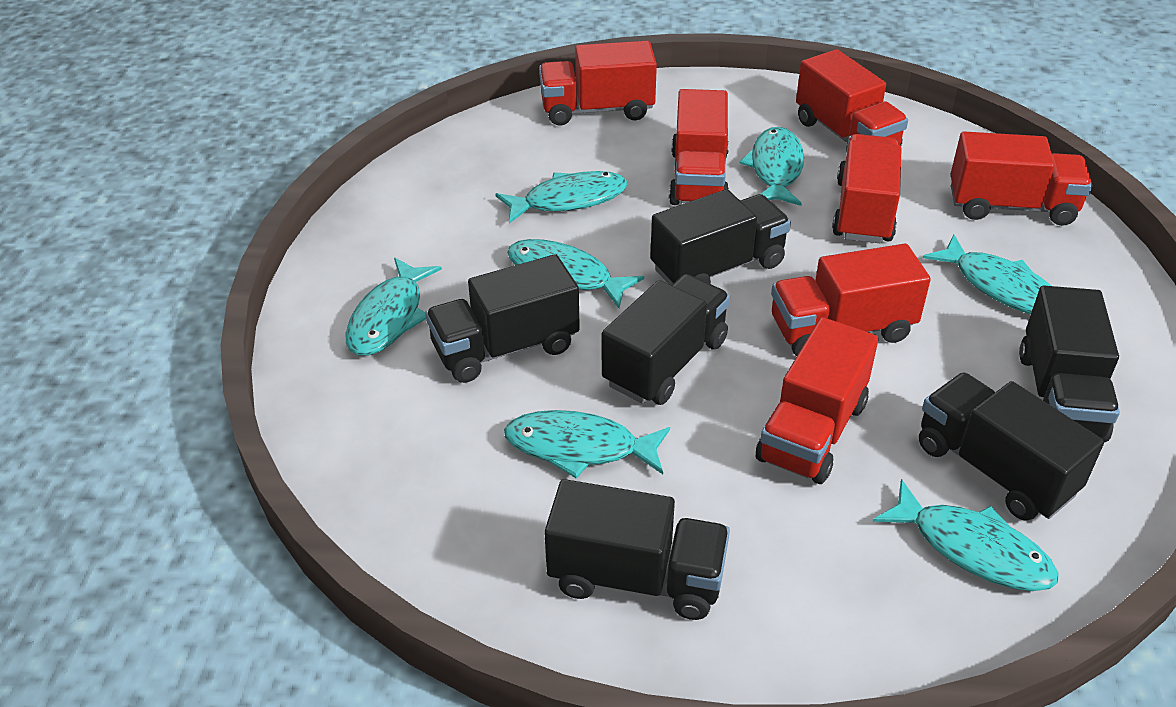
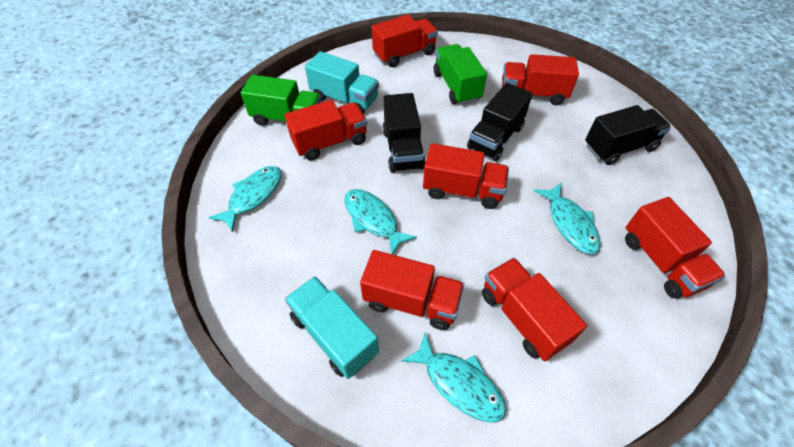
black truck: 6 -> 3
green truck: 0 -> 2
turquoise fish: 7 -> 4
turquoise truck: 0 -> 2

